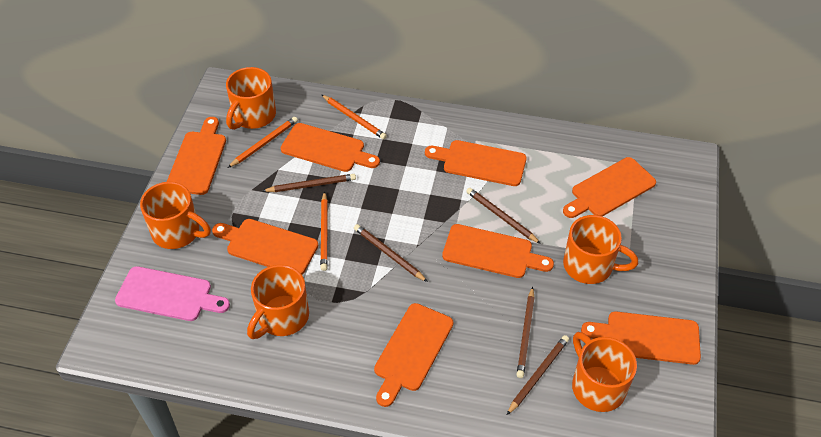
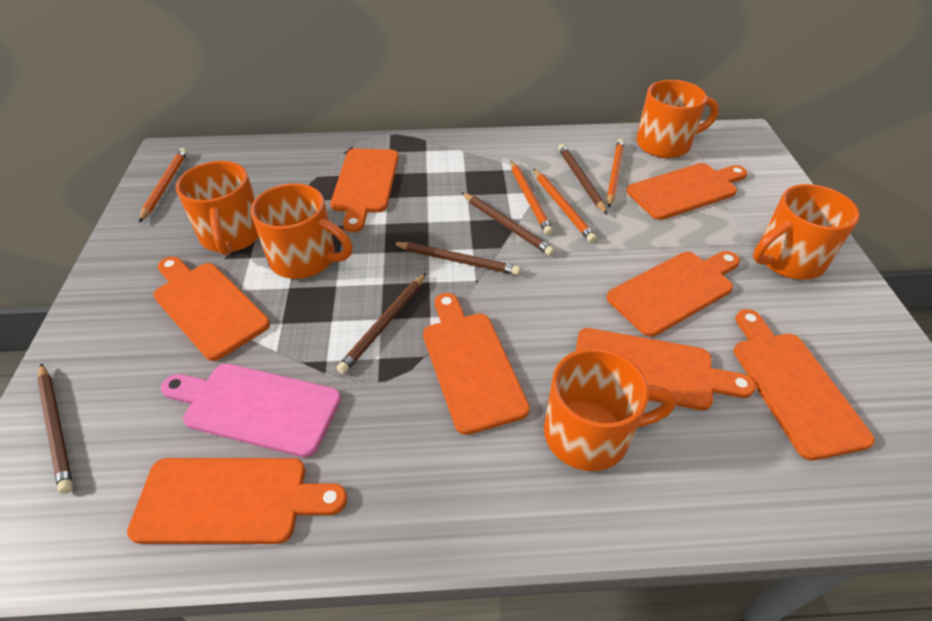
orange pencil: 3 -> 4

